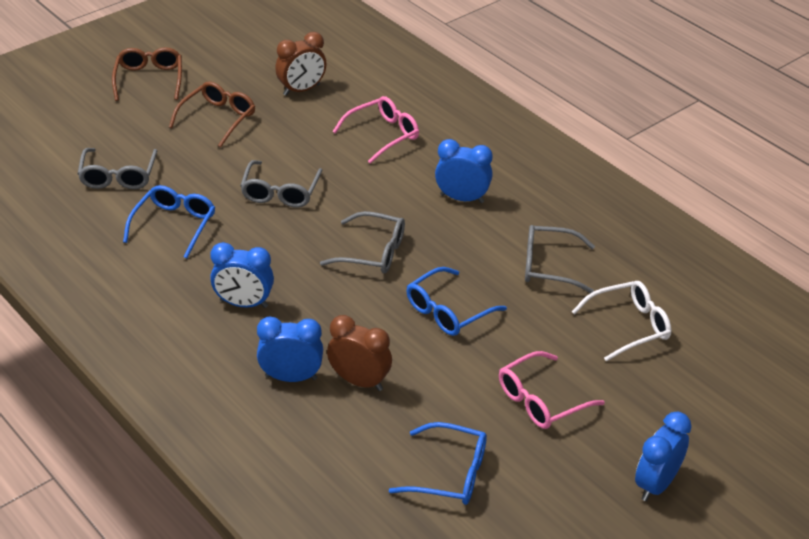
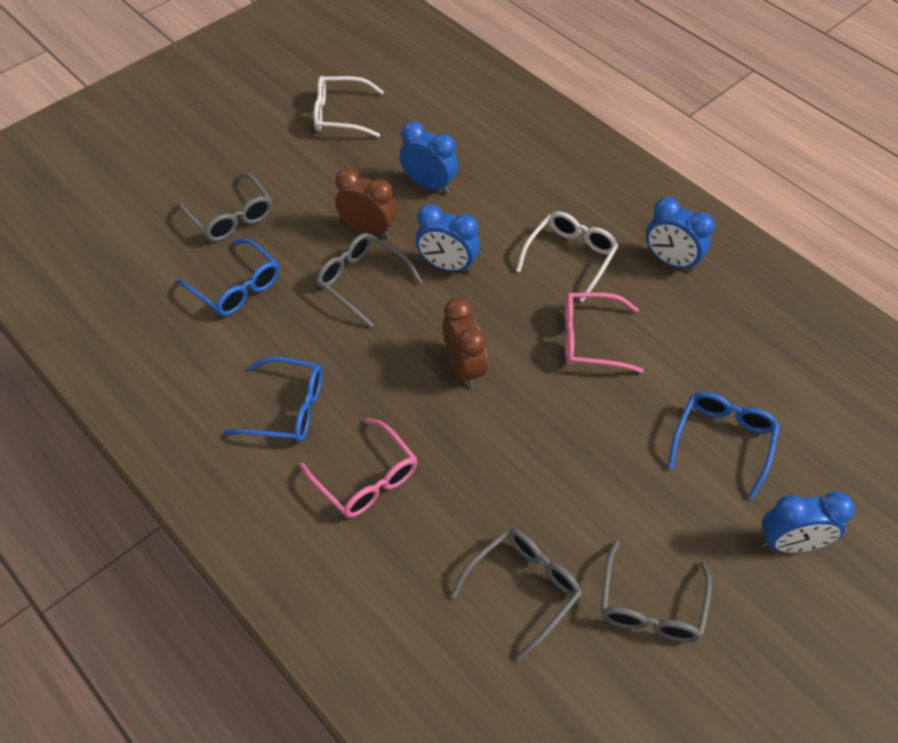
brown glasses: 2 -> 0
white glasses: 1 -> 2

